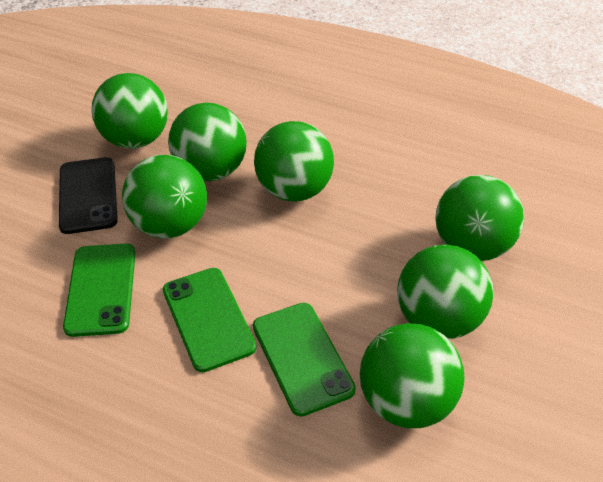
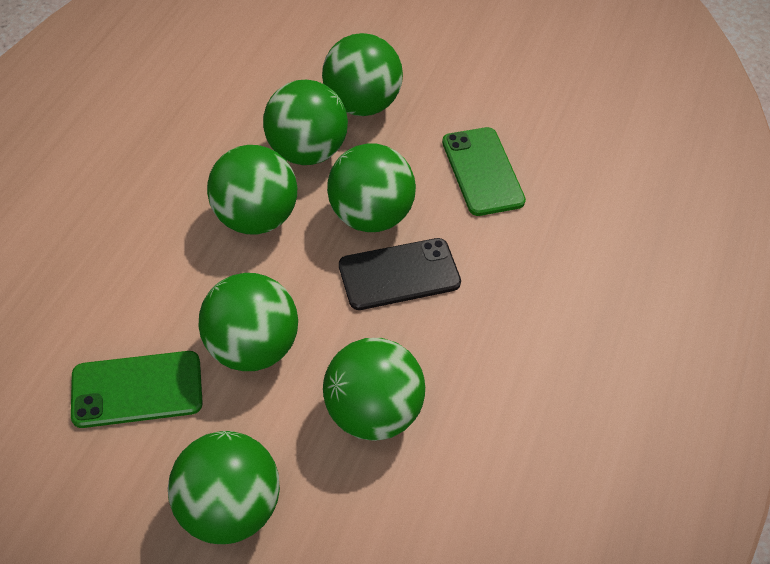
green phone: 3 -> 2

